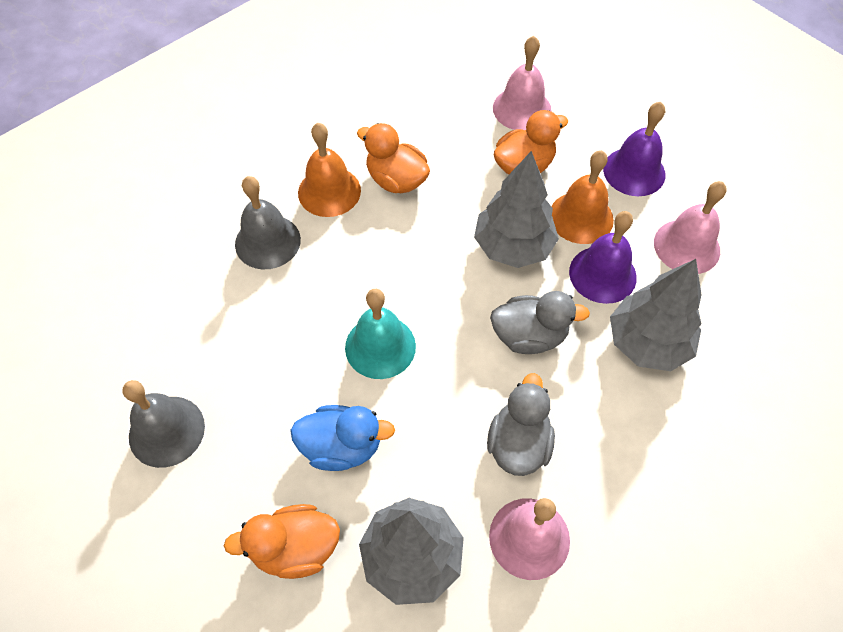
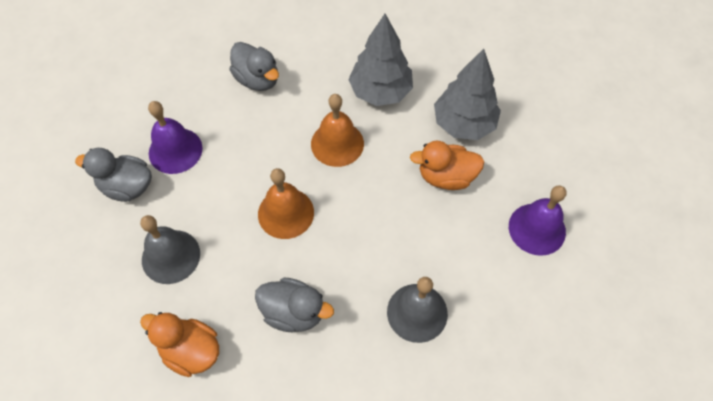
blue duck: 1 -> 0
grey duck: 2 -> 3
grey tree: 3 -> 2
orange duck: 3 -> 2
pink bell: 3 -> 0
turquoise bell: 1 -> 0

